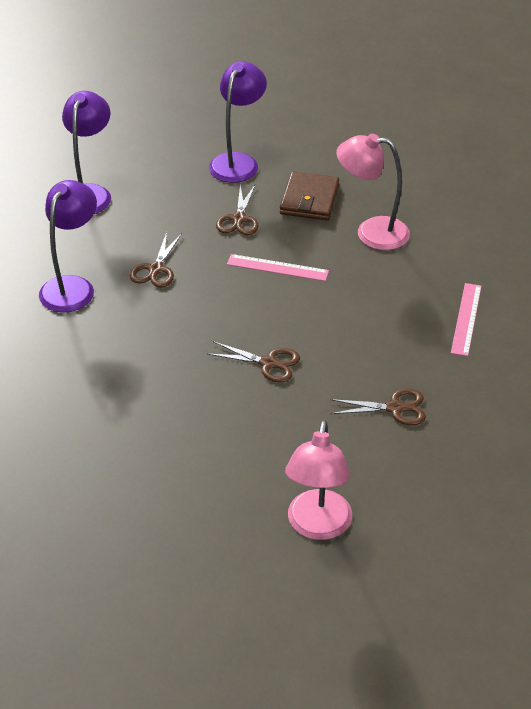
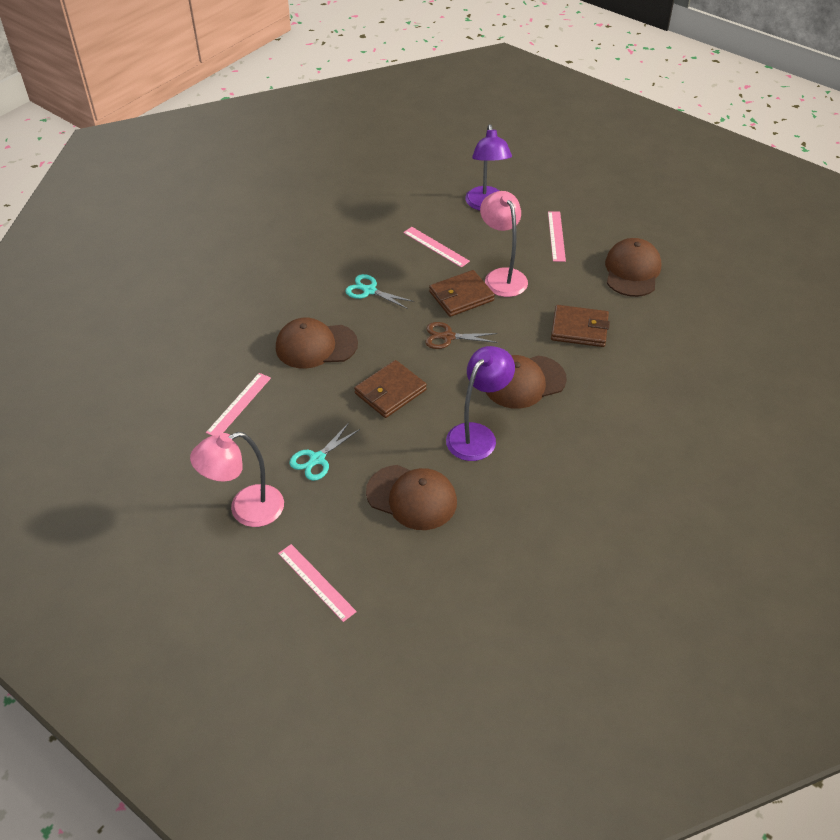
brown cap: 0 -> 4
brown scissors: 4 -> 1
brown wallet: 1 -> 3
pink ruler: 2 -> 4
purple lamp: 3 -> 2
turquoise scissors: 0 -> 2

